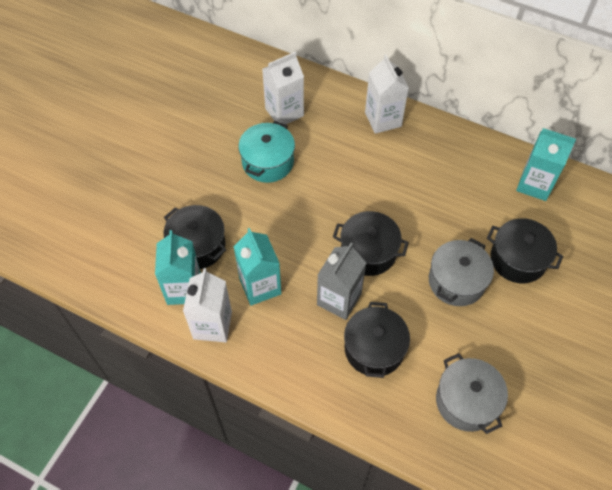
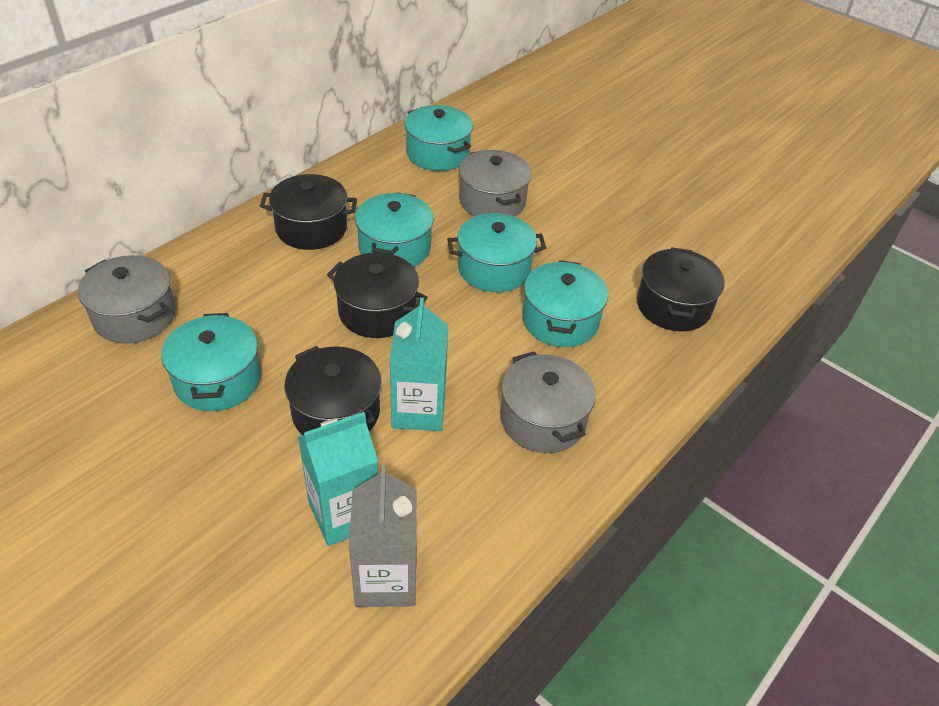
grey pot: 2 -> 3
turquoise carton: 3 -> 2
turquoise pot: 1 -> 5
white carton: 3 -> 0

